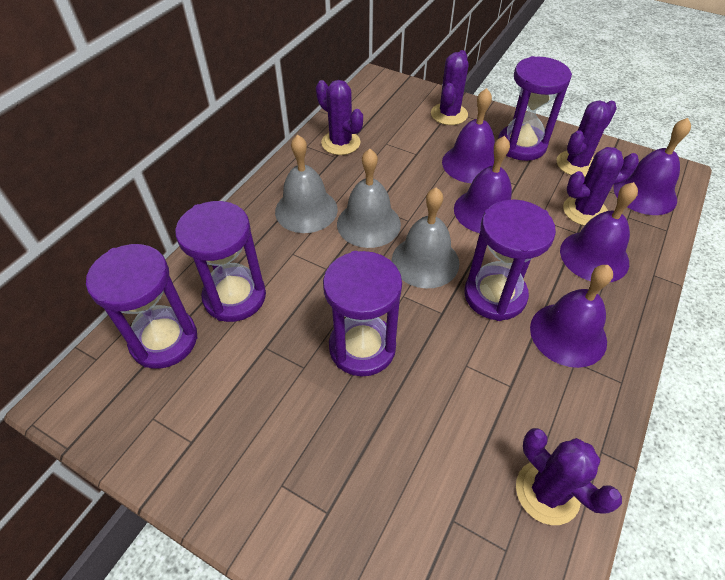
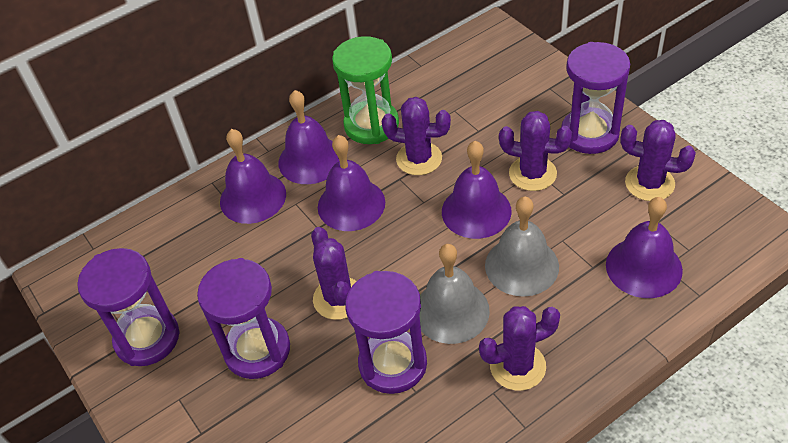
green hourglass: 0 -> 1
grey bell: 3 -> 2
purple hourglass: 5 -> 4

